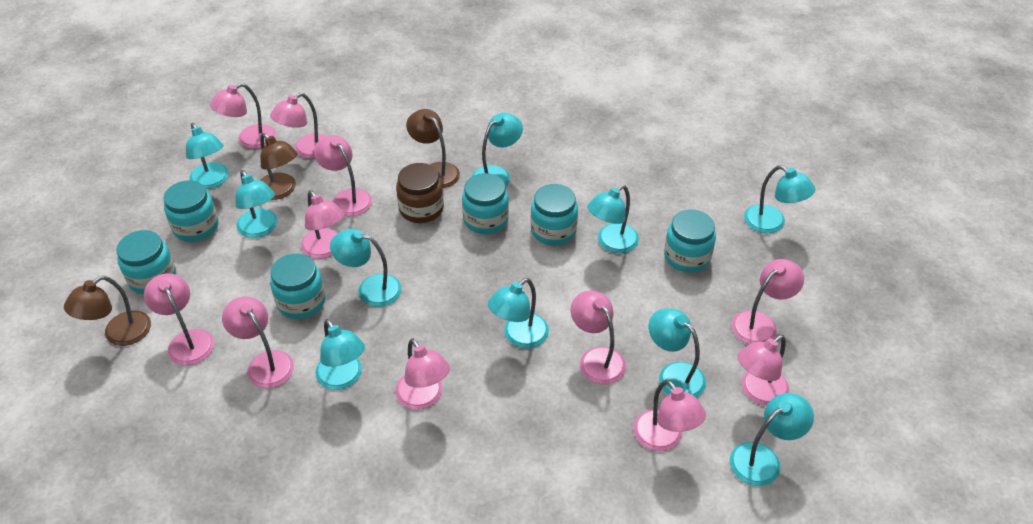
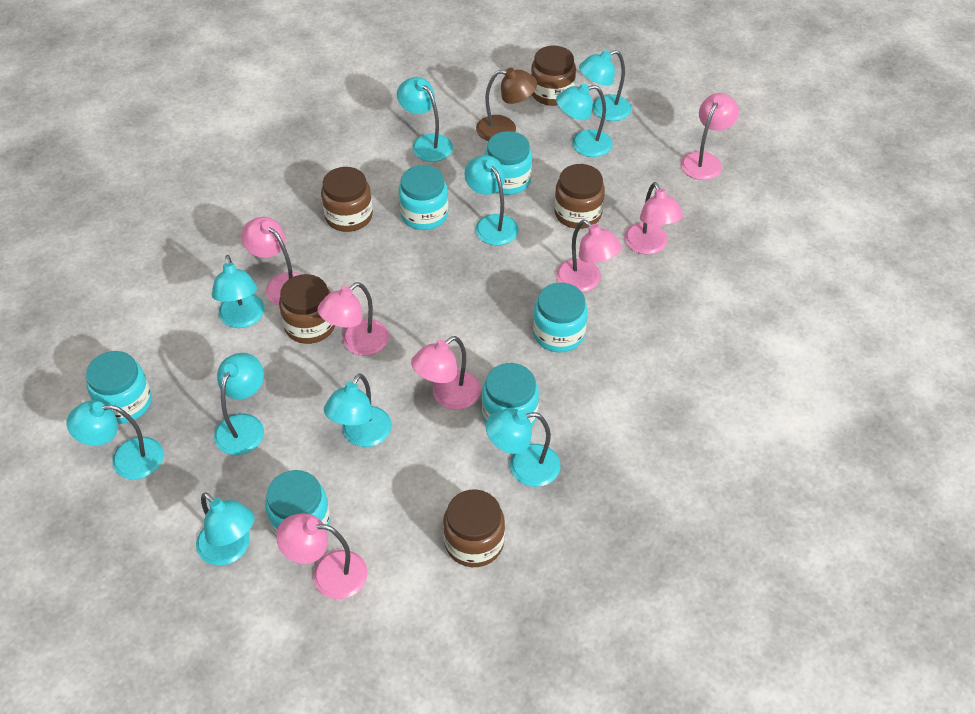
brown jar: 1 -> 5
brown lamp: 3 -> 1
pink lamp: 11 -> 7

